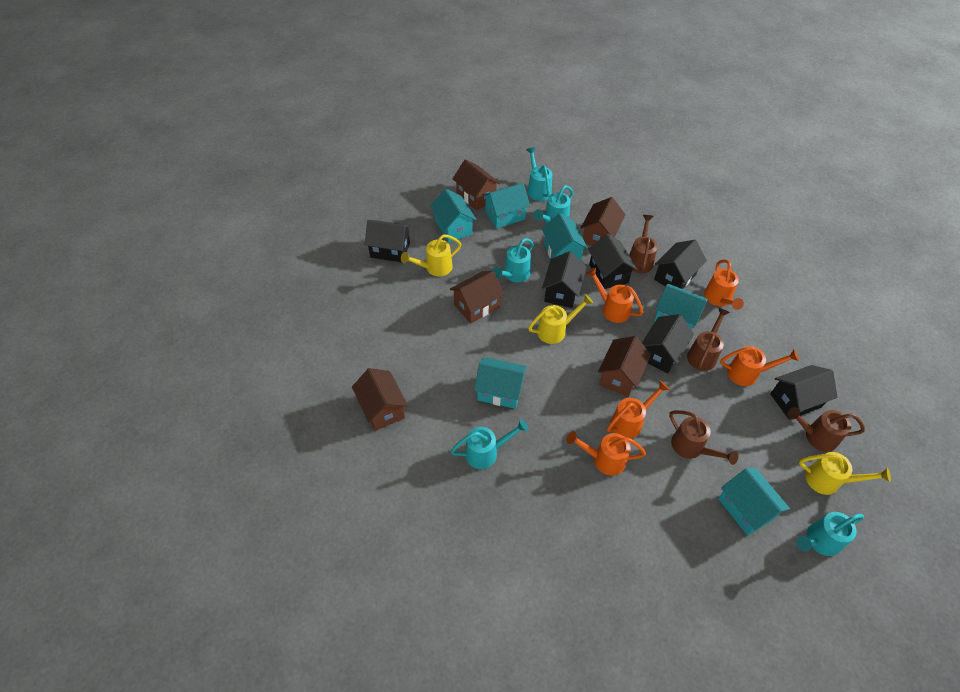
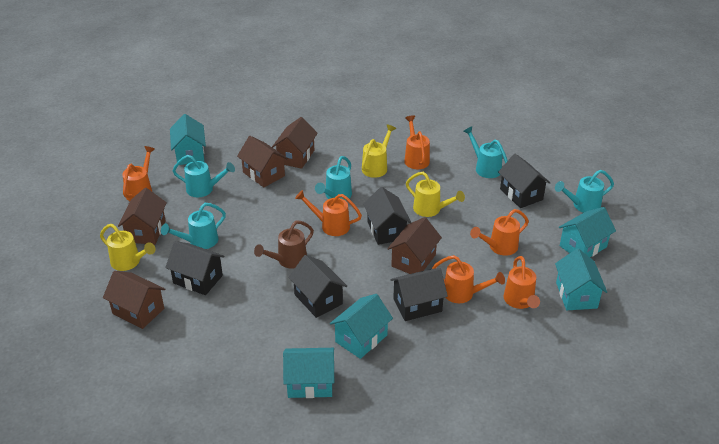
black house: 6 -> 5
brown watering can: 4 -> 1
orange watering can: 5 -> 6
turquoise house: 6 -> 5

